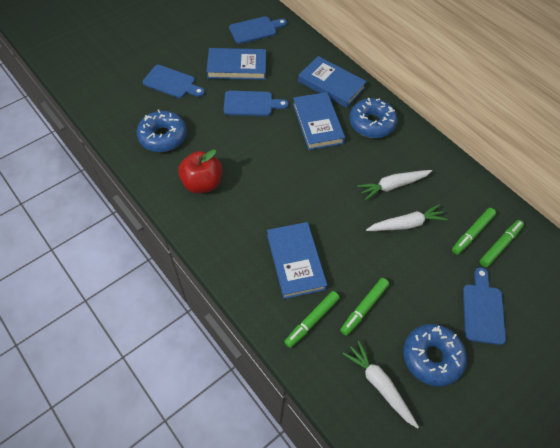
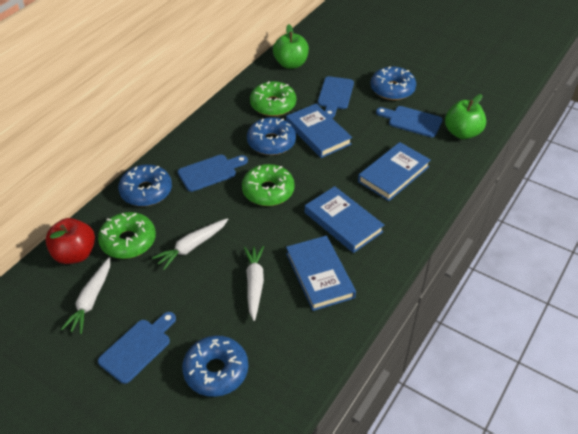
blue donut: 3 -> 4
green apple: 0 -> 2
green donut: 0 -> 3
green marker: 4 -> 0

